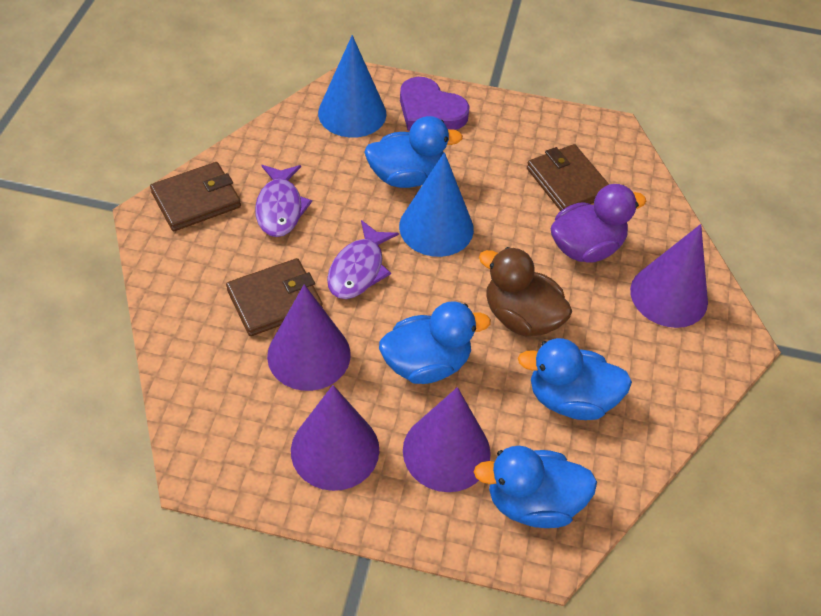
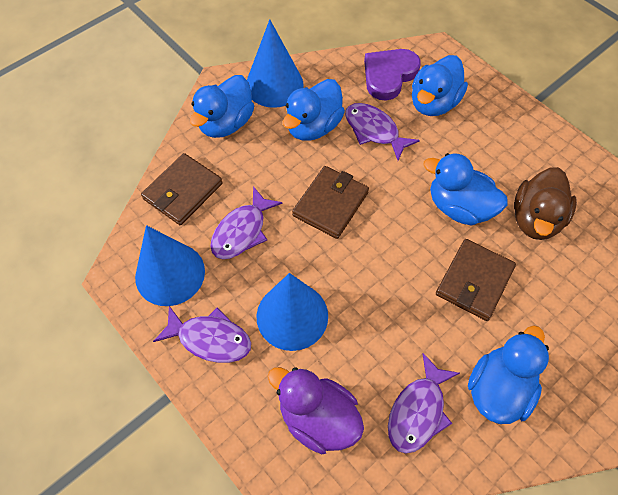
blue cone: 2 -> 3
blue duck: 4 -> 5
purple cone: 4 -> 0
purple fish: 2 -> 4

